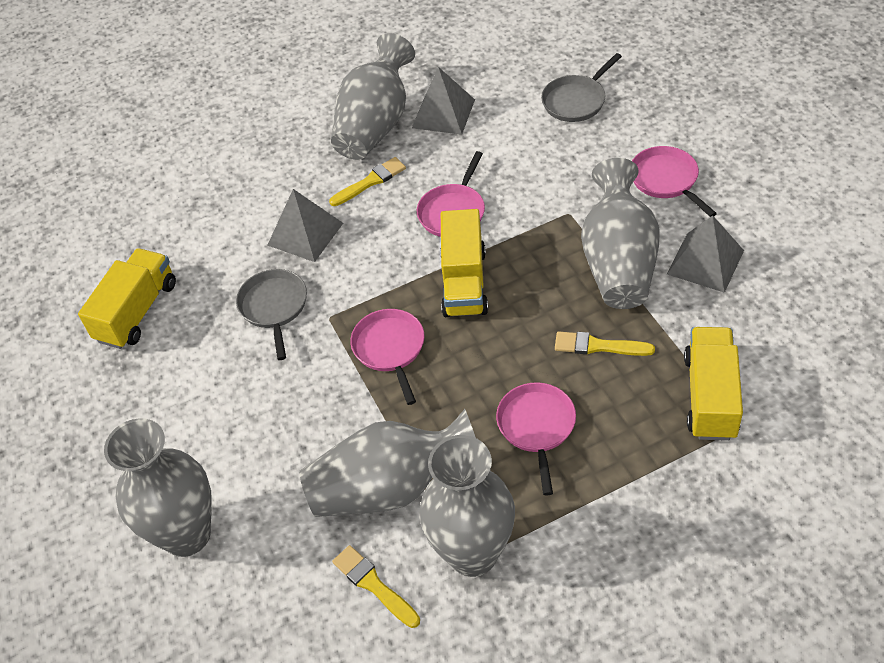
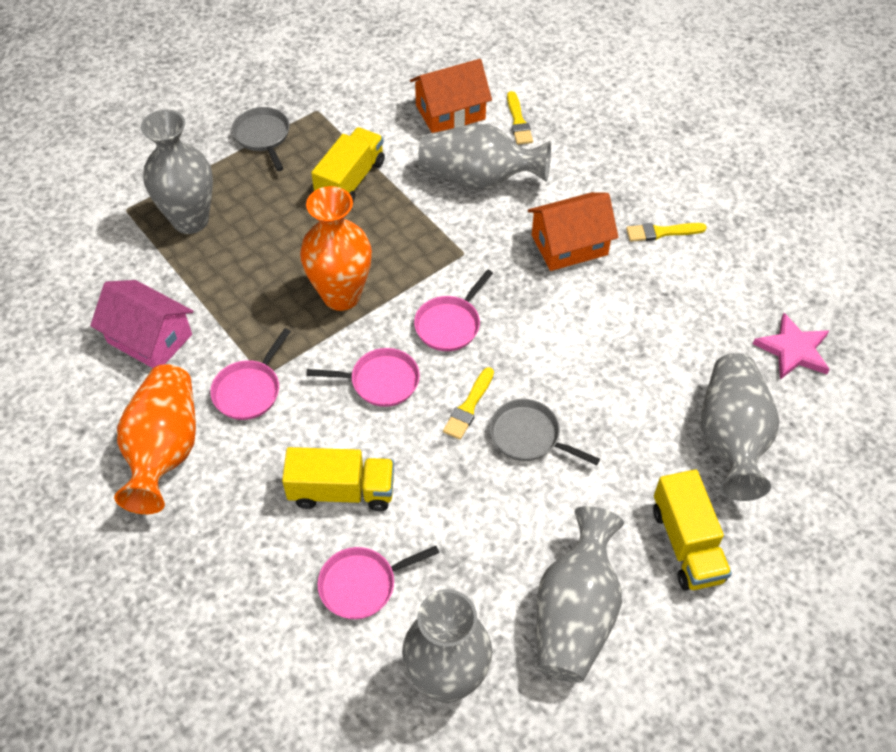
grey pyramid: 3 -> 0
orange house: 0 -> 2
orange vase: 0 -> 2
pink house: 0 -> 1
pink star: 0 -> 1

